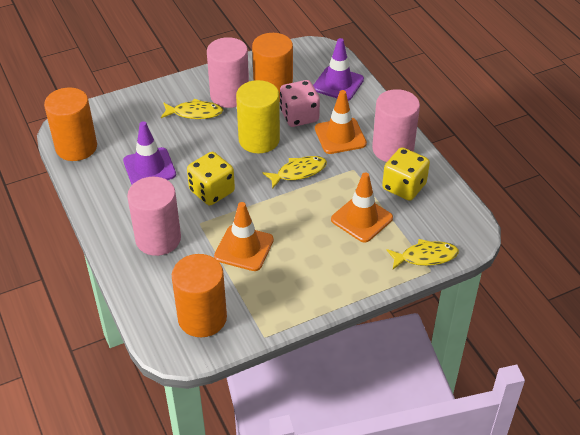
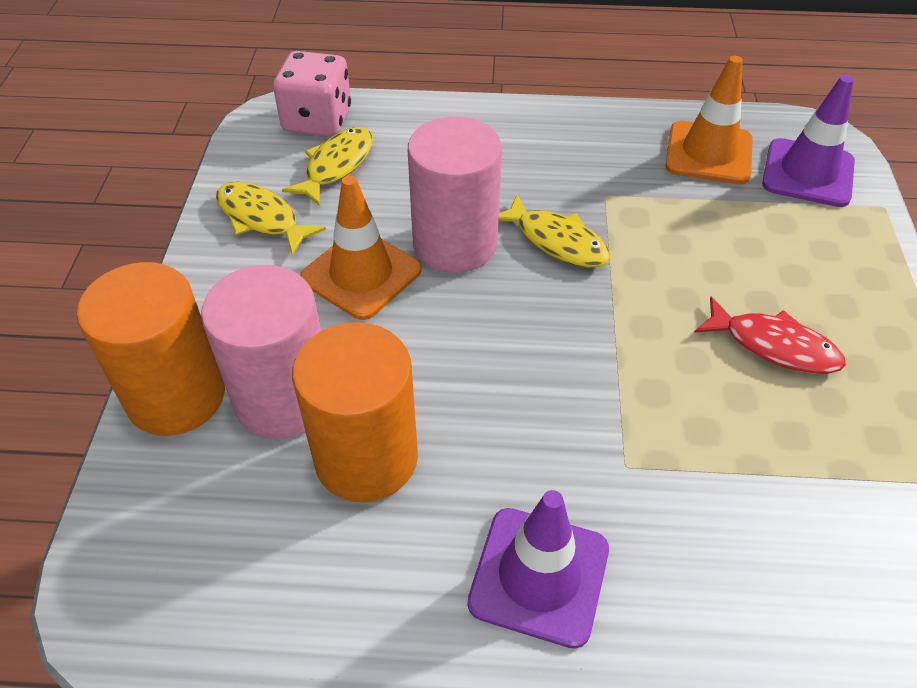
orange cylinder: 3 -> 2
orange traffic cone: 3 -> 2
pink cylinder: 3 -> 2
red fish: 0 -> 1
yellow cylinder: 1 -> 0
yellow dice: 2 -> 0

